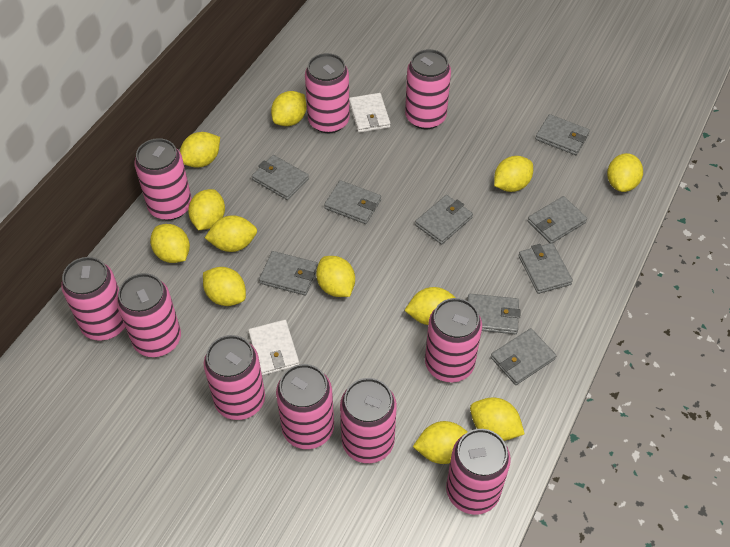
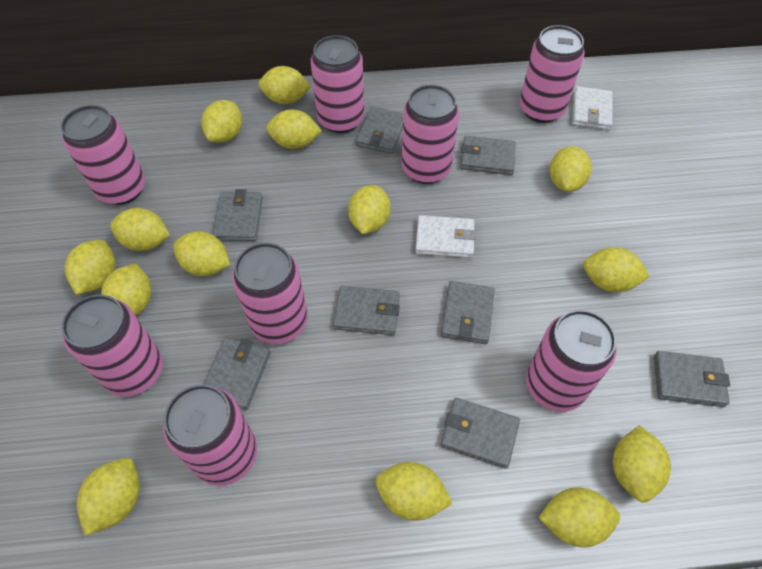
grey wallet: 9 -> 8
pink can: 10 -> 8
yellow lemon: 12 -> 14

